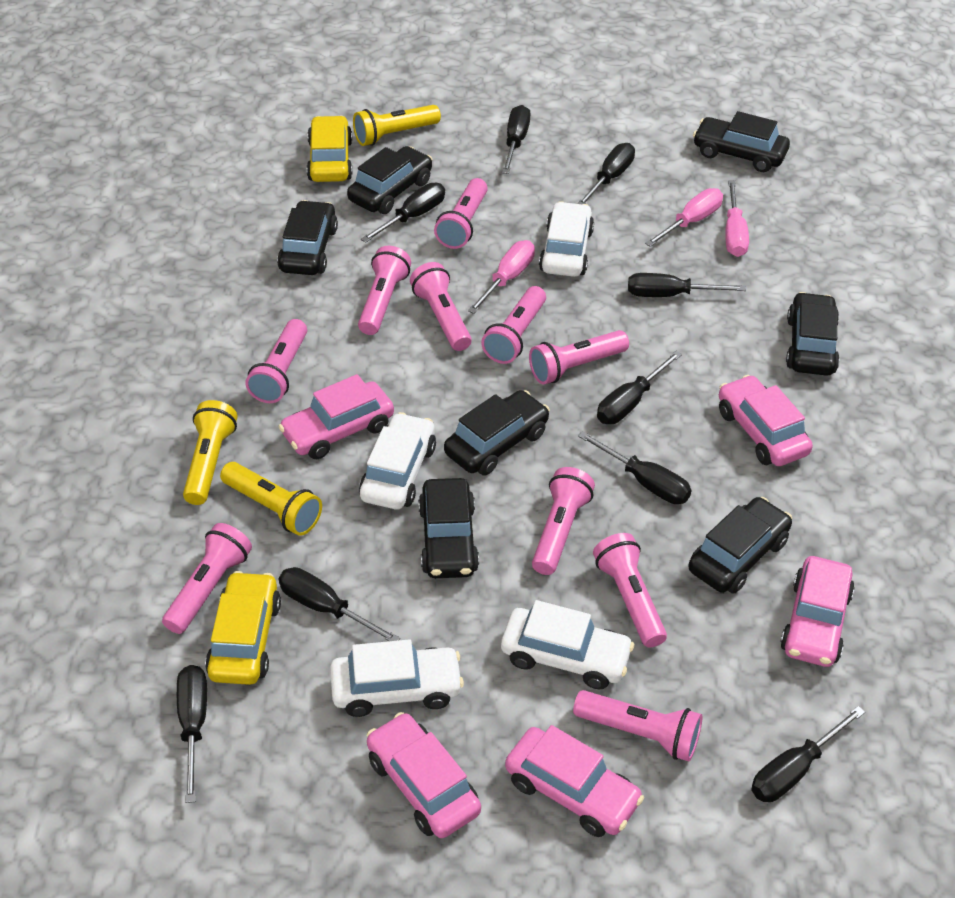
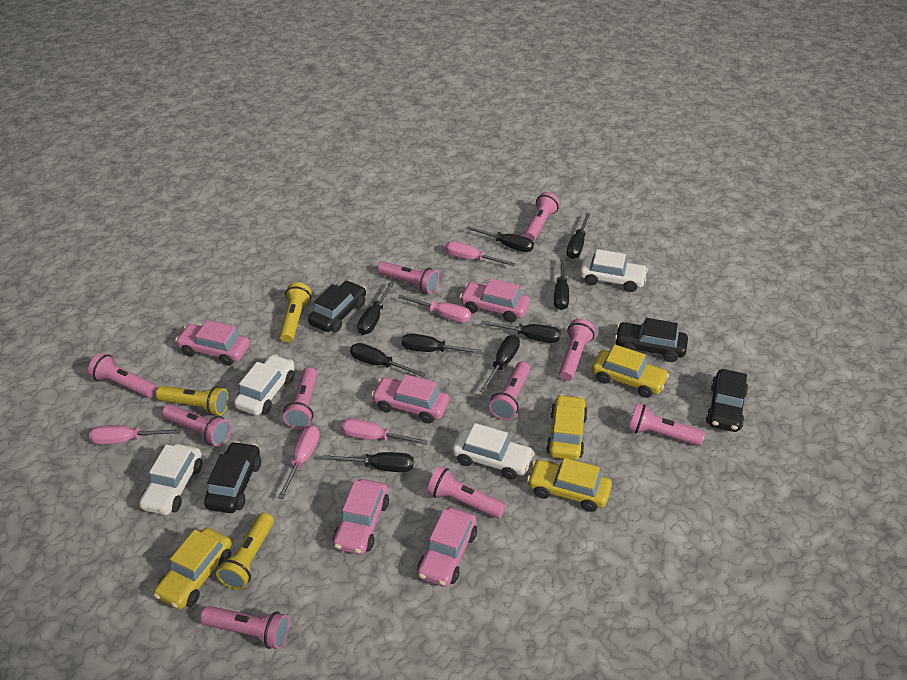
black car: 7 -> 4
pink screwdriver: 3 -> 5
yellow car: 2 -> 4

